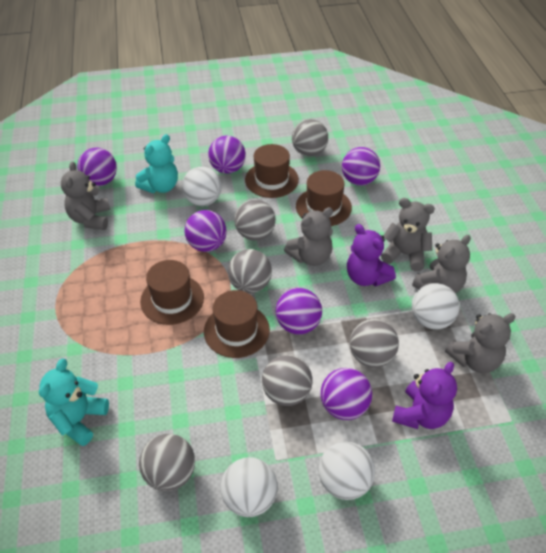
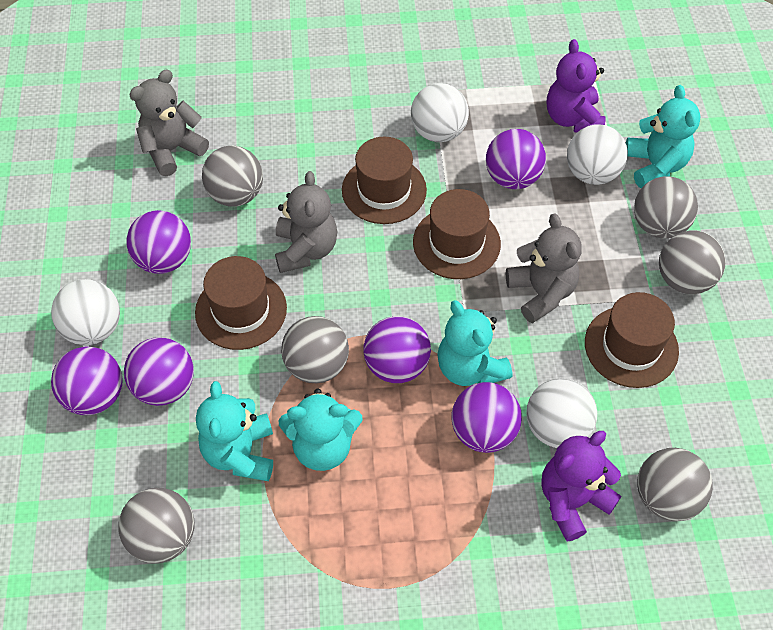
grey teddy bear: 5 -> 3
turquoise teddy bear: 2 -> 4

